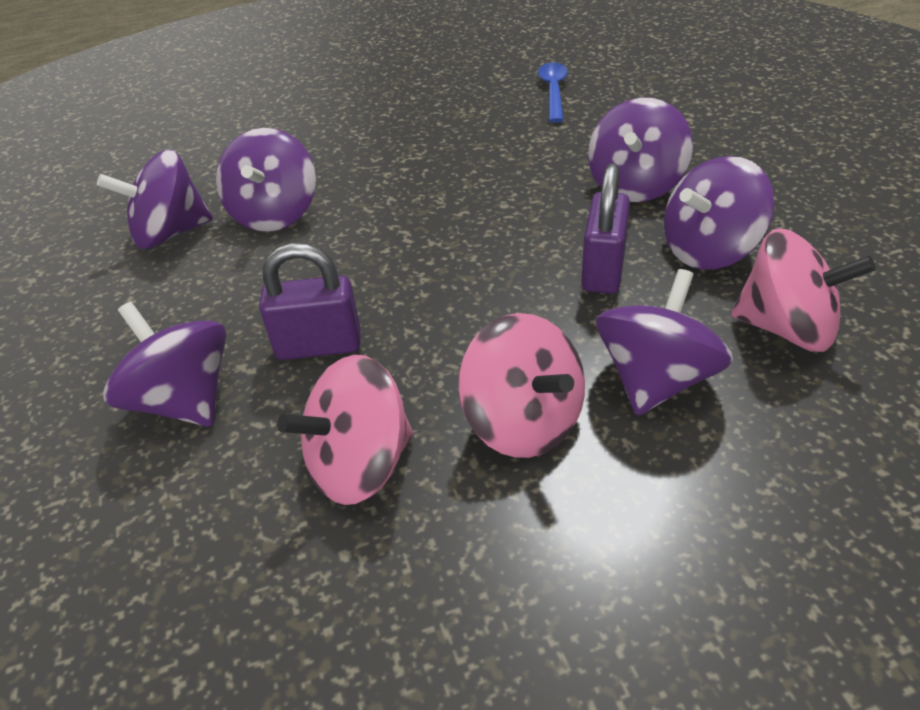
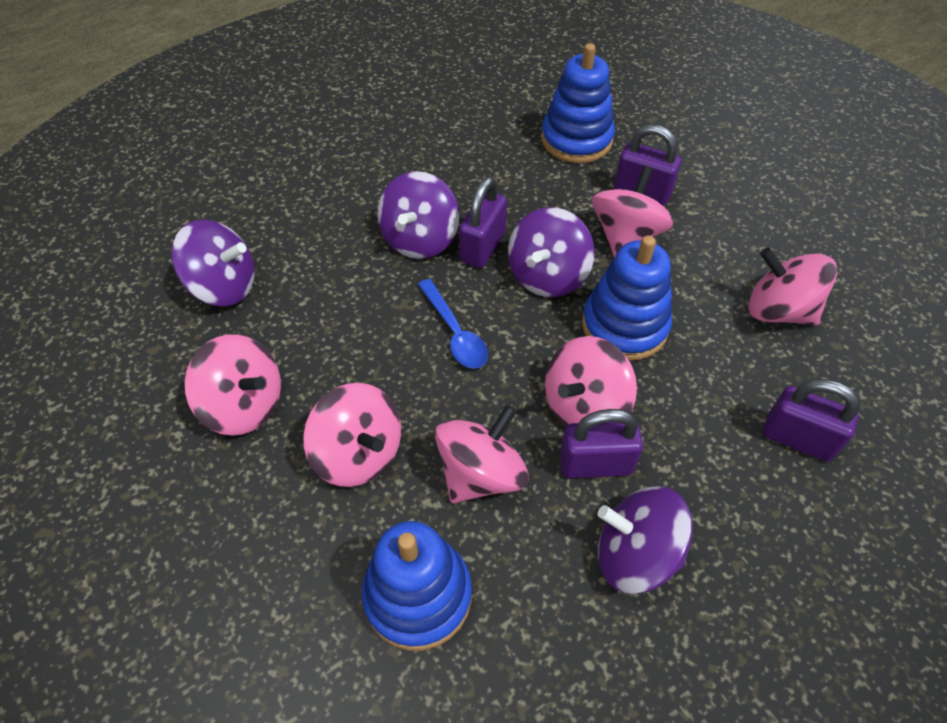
blue stacking toy: 0 -> 3
pink spinning top: 3 -> 6
purple padlock: 2 -> 4
purple spinning top: 6 -> 4

